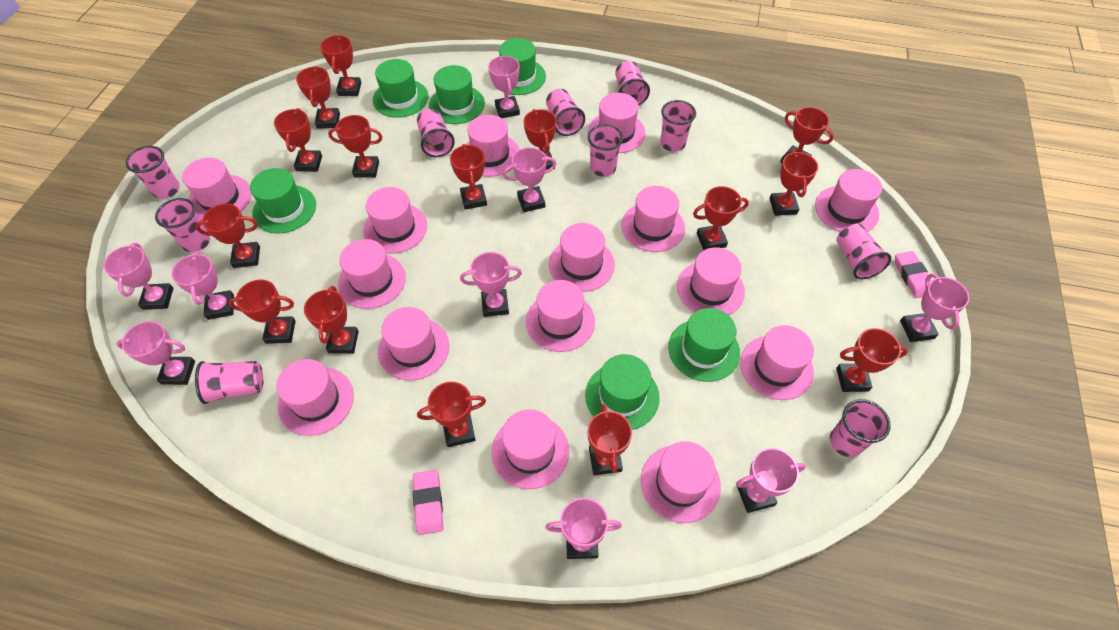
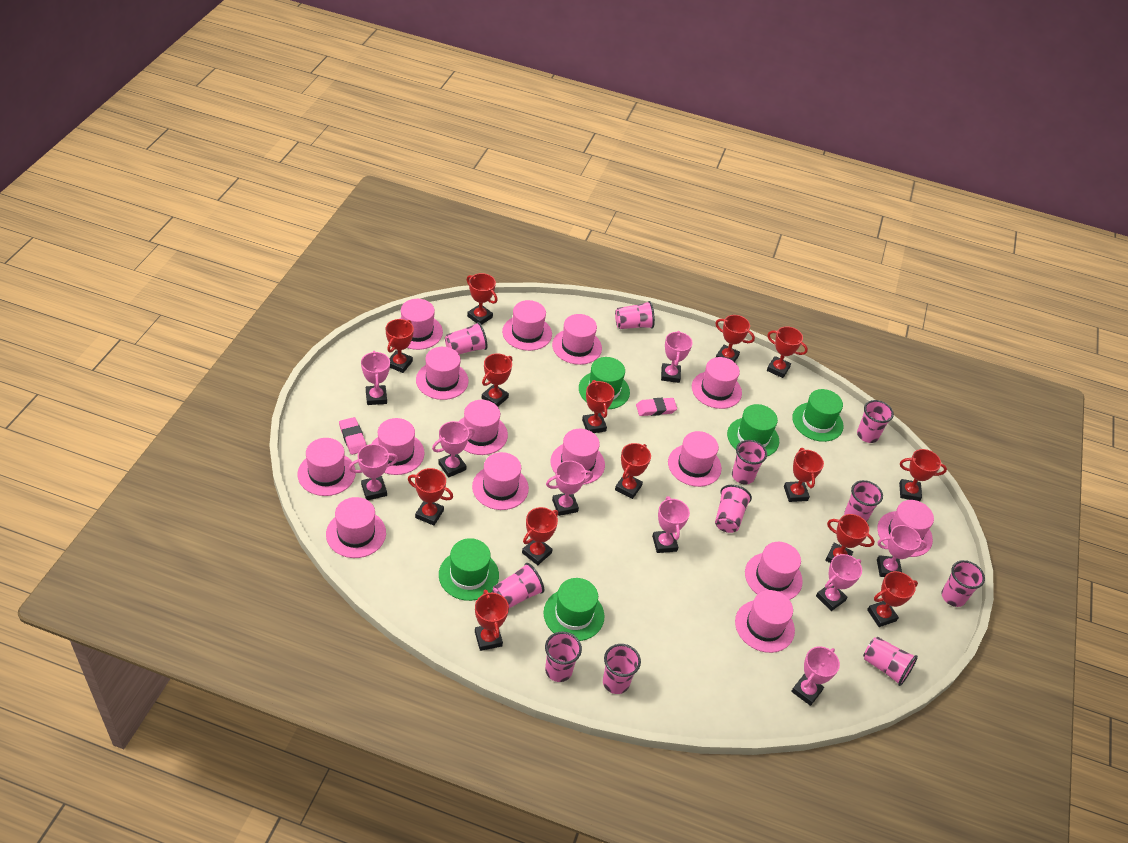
green hat: 6 -> 5
pink cup: 10 -> 11
red trophy: 15 -> 14

